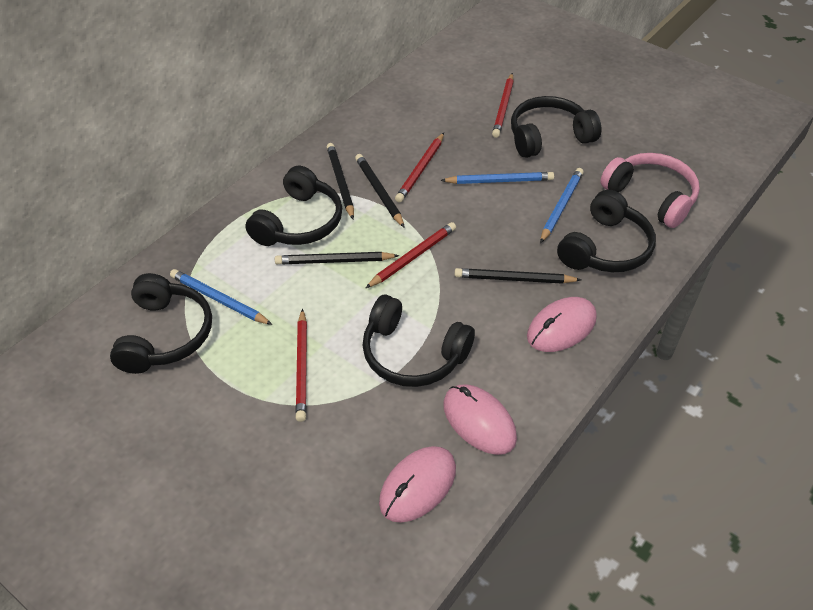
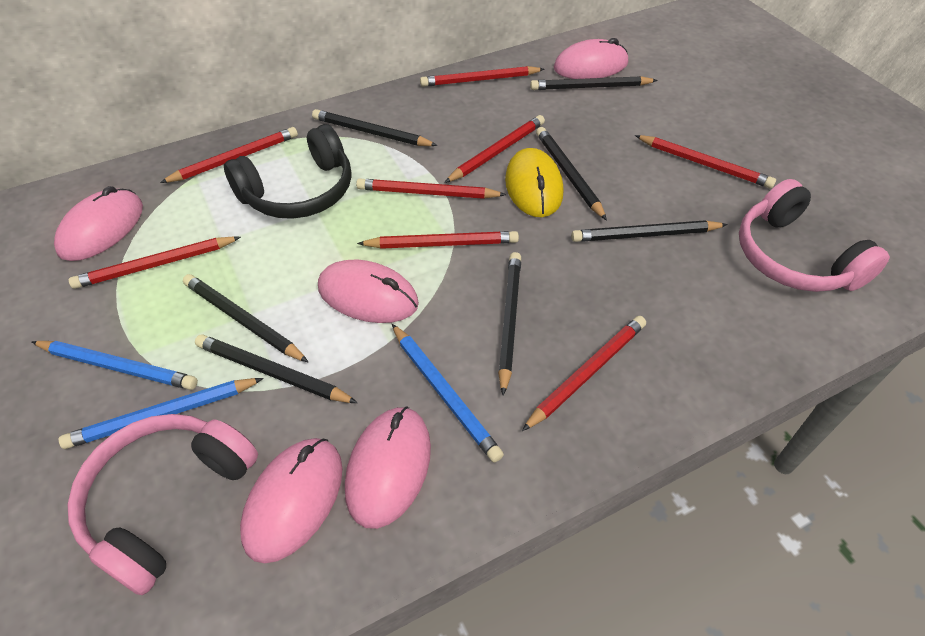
black headphones: 5 -> 1
black pencil: 4 -> 7
pink headphones: 1 -> 2
pink mouse: 3 -> 5
red pencil: 4 -> 8
yellow mouse: 0 -> 1

